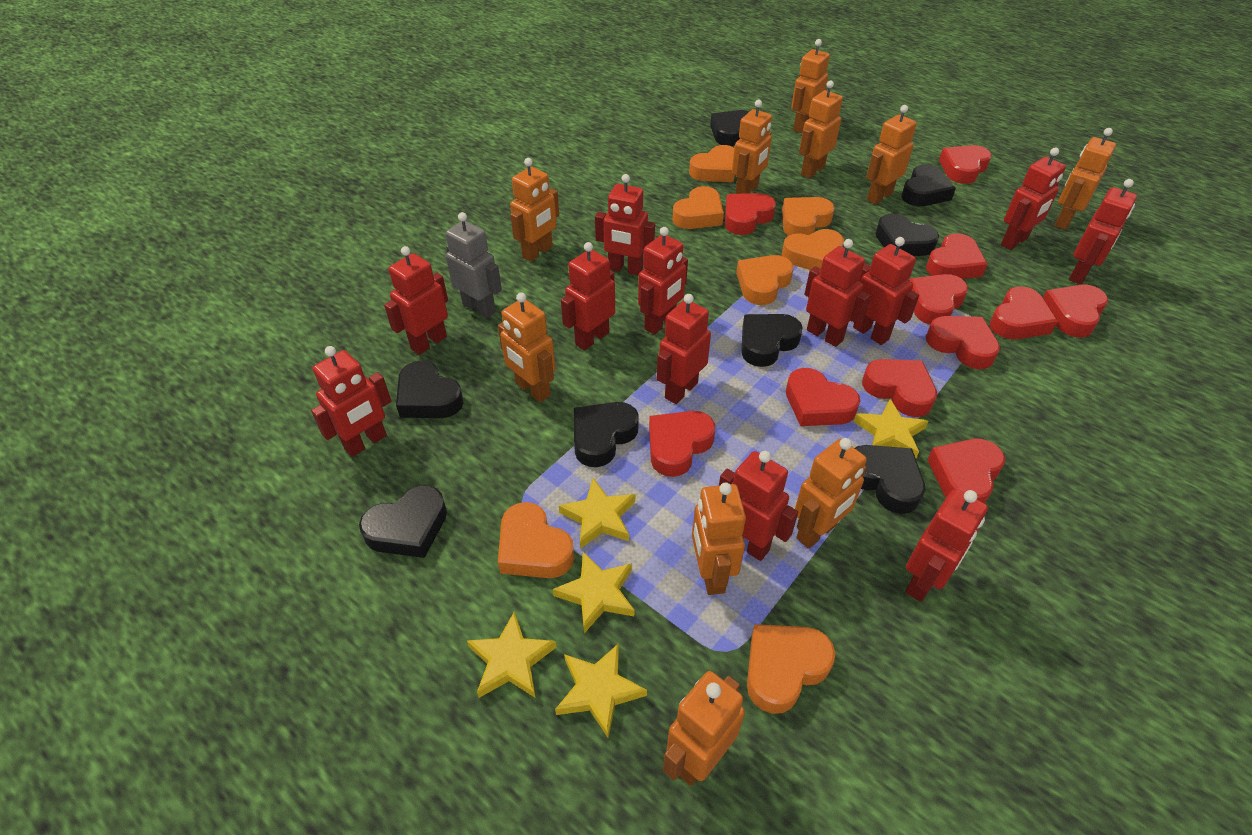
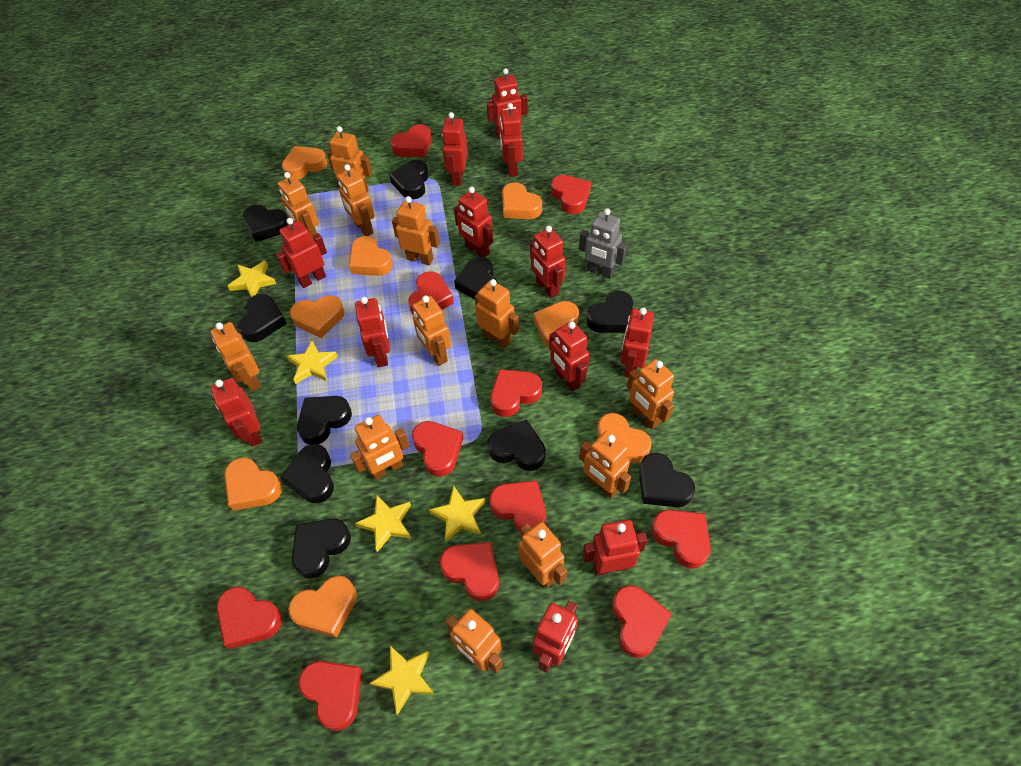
black heart: 8 -> 10
orange heart: 7 -> 8
orange robot: 10 -> 12

